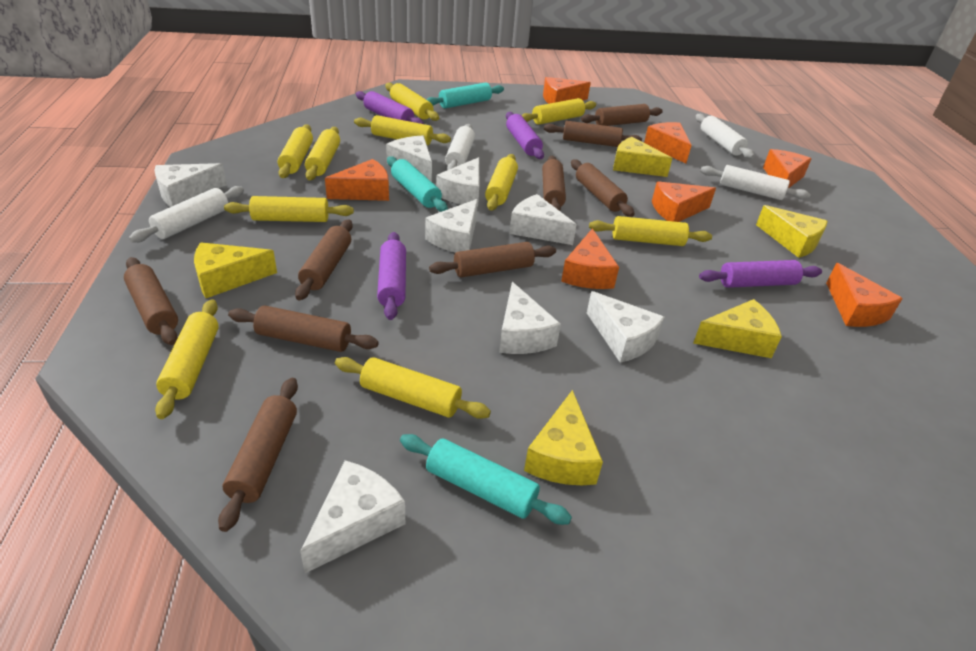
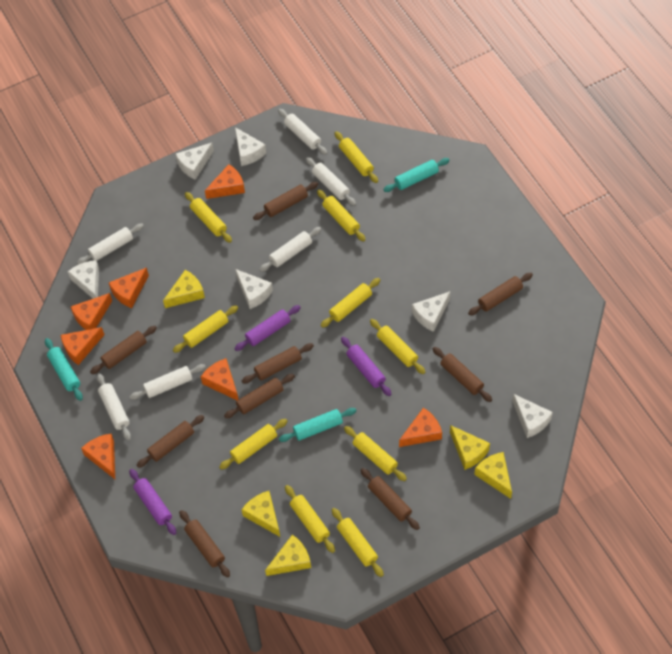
purple rolling pin: 4 -> 3
white cheese: 8 -> 6
white rolling pin: 4 -> 6

